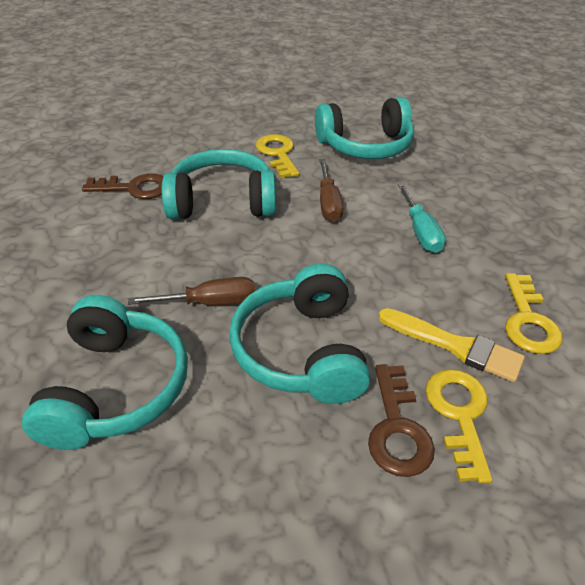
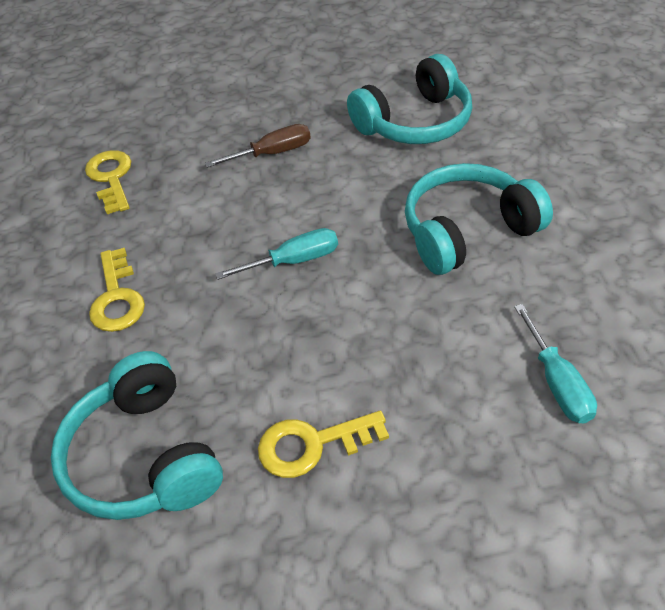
brown key: 2 -> 0
brown screwdriver: 2 -> 1
turquoise headphones: 4 -> 3
turquoise screwdriver: 1 -> 2
yellow brush: 1 -> 0

